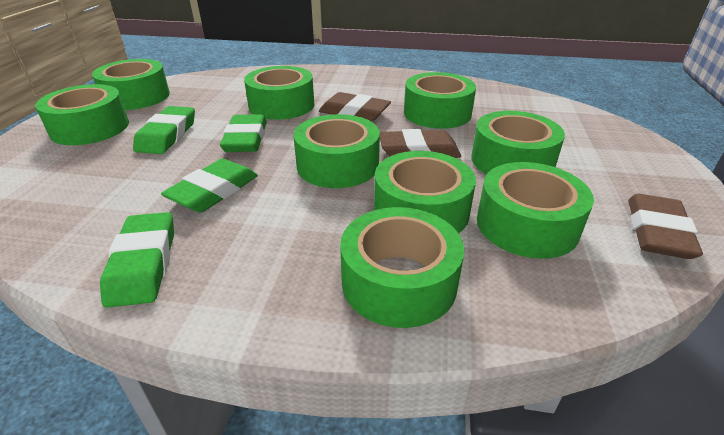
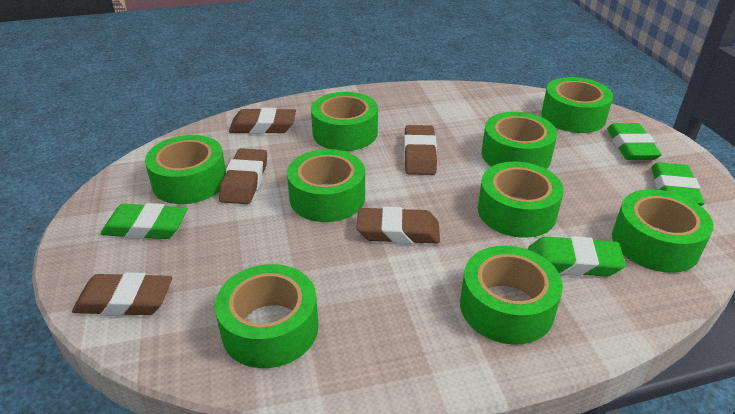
brown eraser: 3 -> 5

